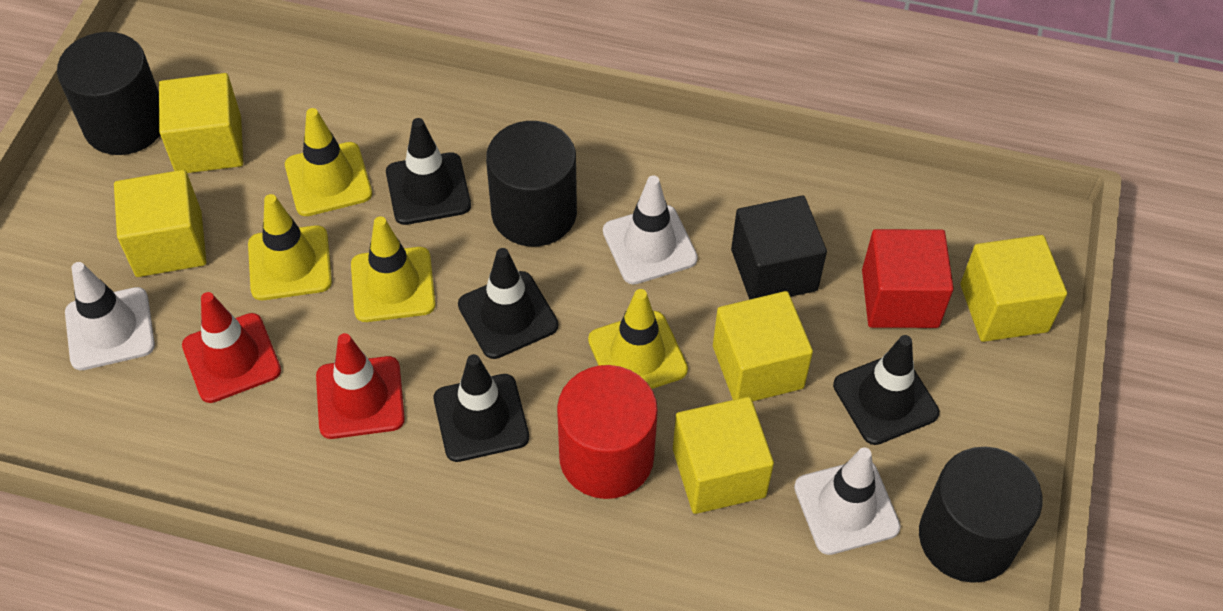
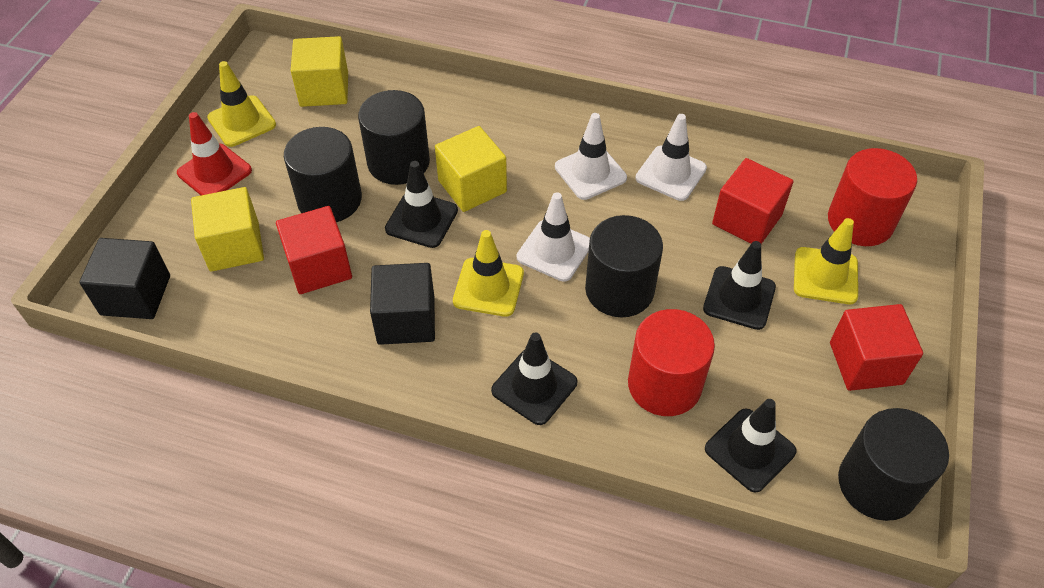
black cube: 1 -> 2
black cylinder: 3 -> 4
red cube: 1 -> 3
red cylinder: 1 -> 2
red traffic cone: 2 -> 1
yellow cube: 5 -> 3
yellow traffic cone: 4 -> 3

